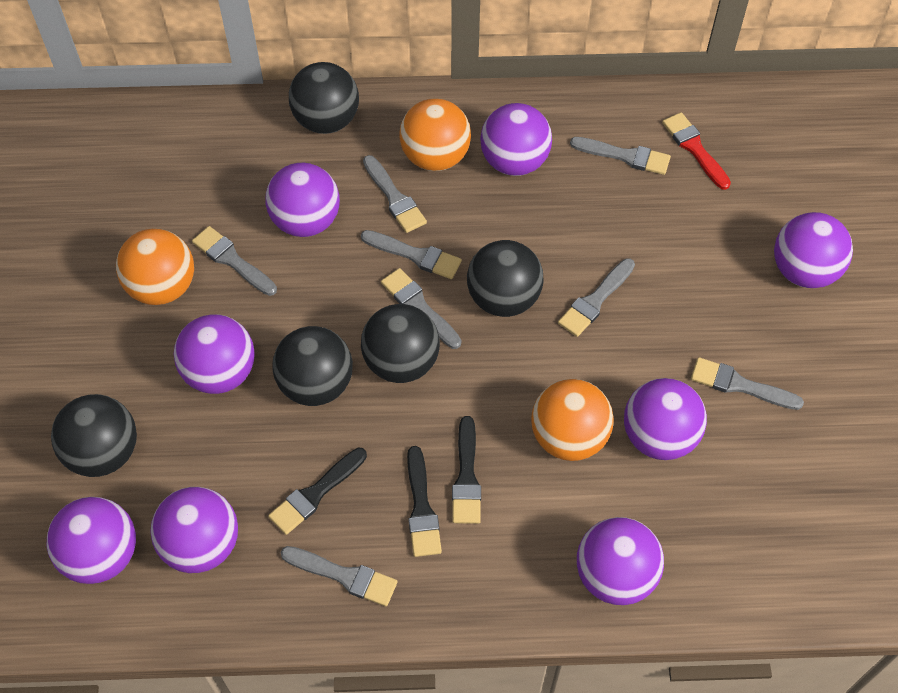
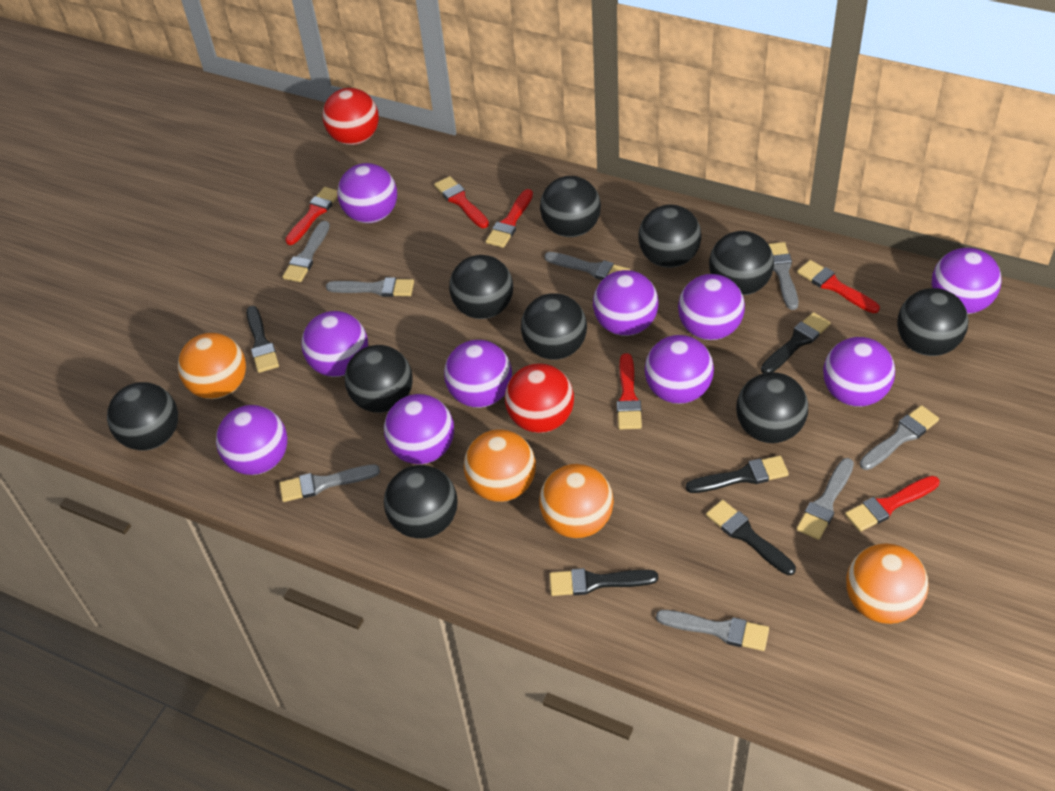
black ball: 5 -> 10
black brush: 3 -> 5
orange ball: 3 -> 4
purple ball: 8 -> 10
red ball: 0 -> 2
red brush: 1 -> 6

